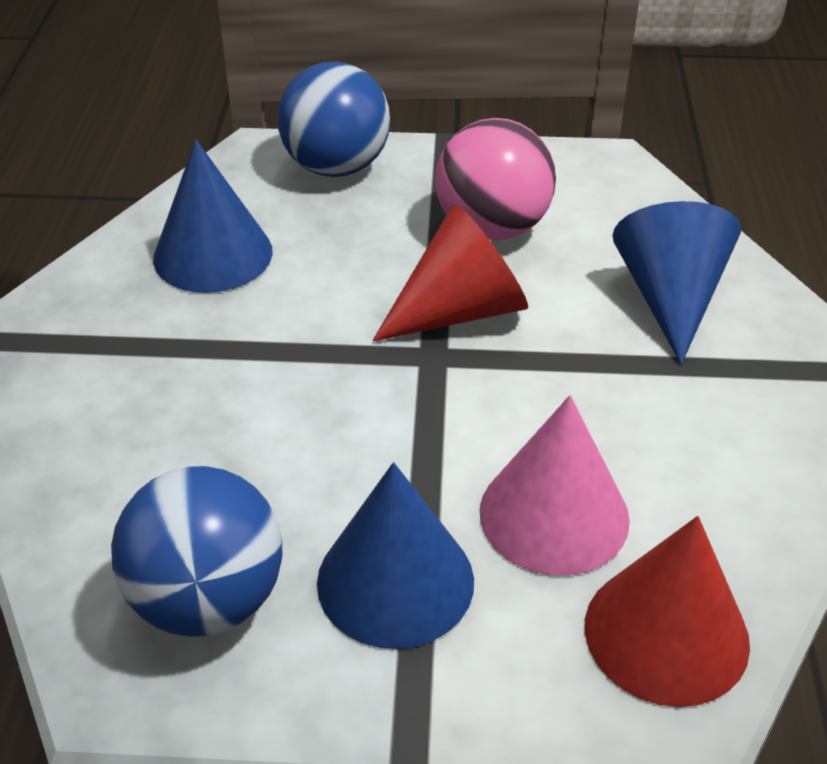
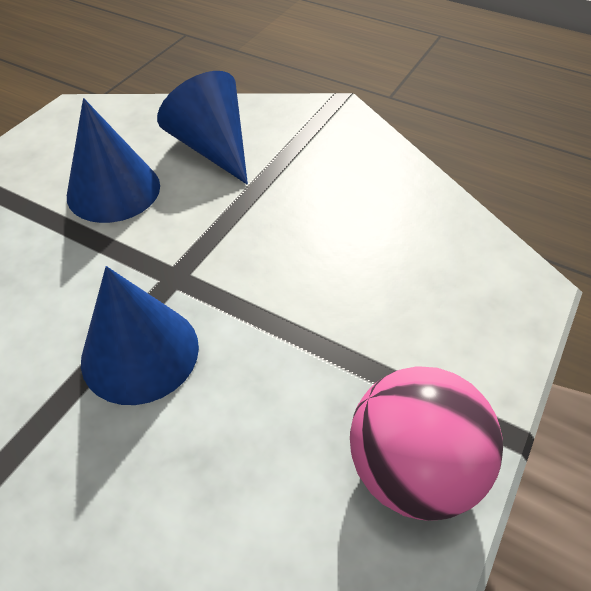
blue ball: 2 -> 0
pink cone: 1 -> 0
red cone: 2 -> 0

